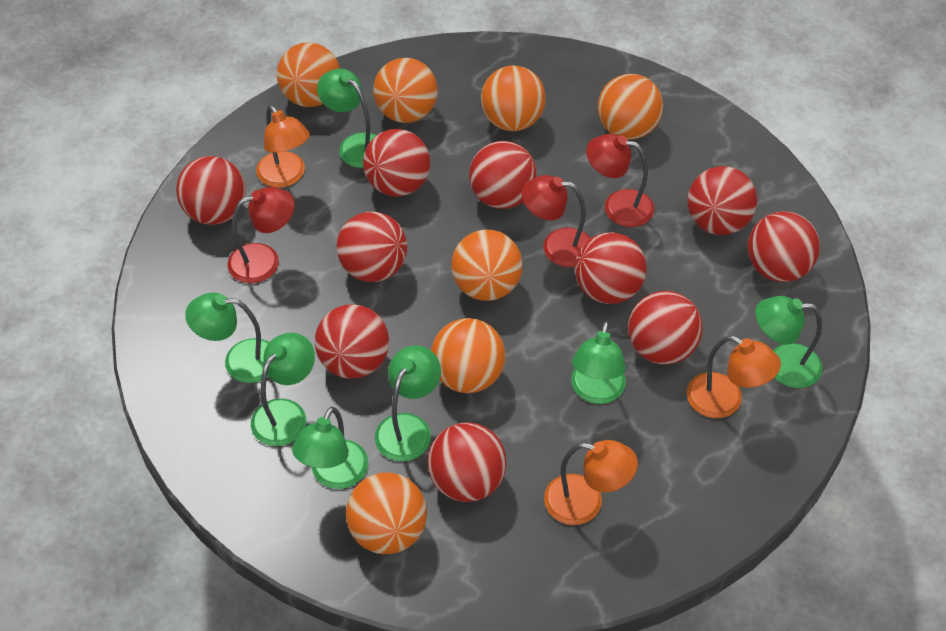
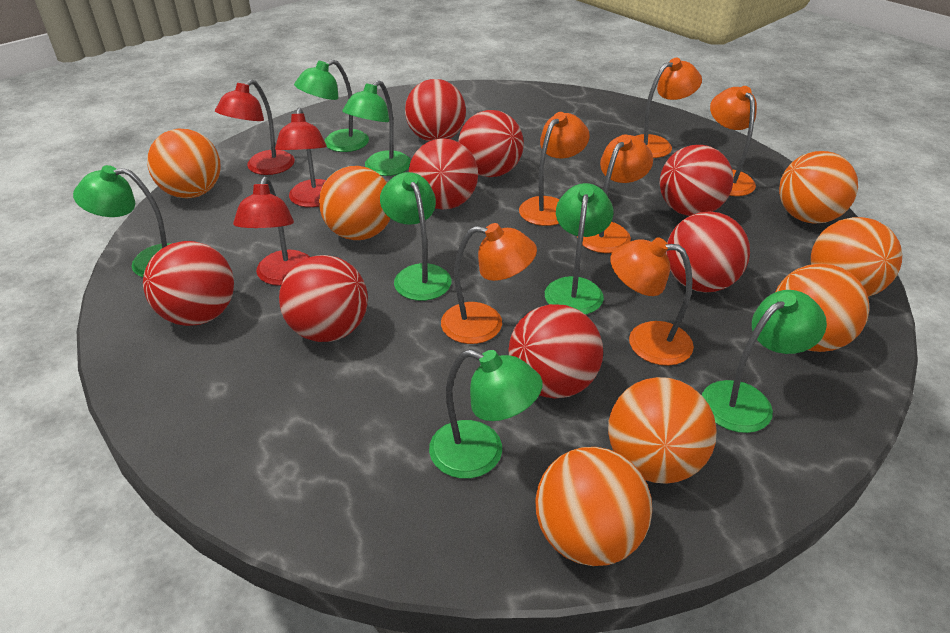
orange lamp: 3 -> 6
red ball: 10 -> 8

